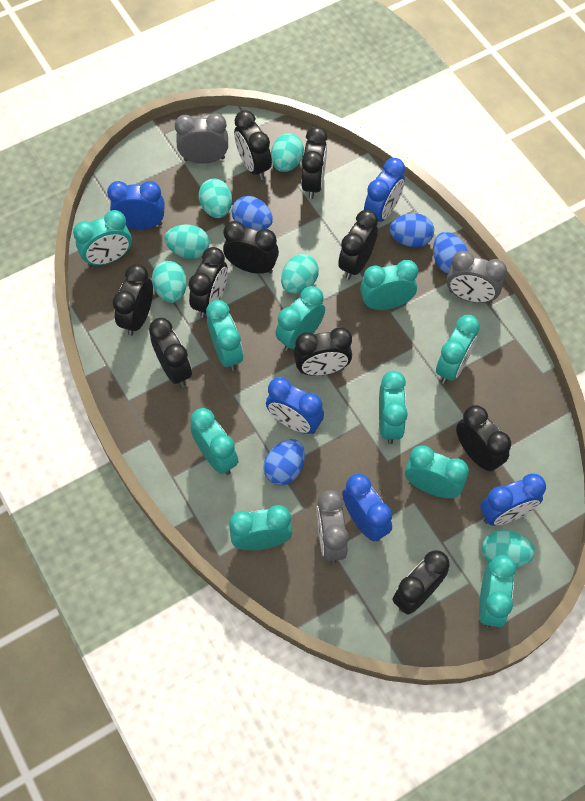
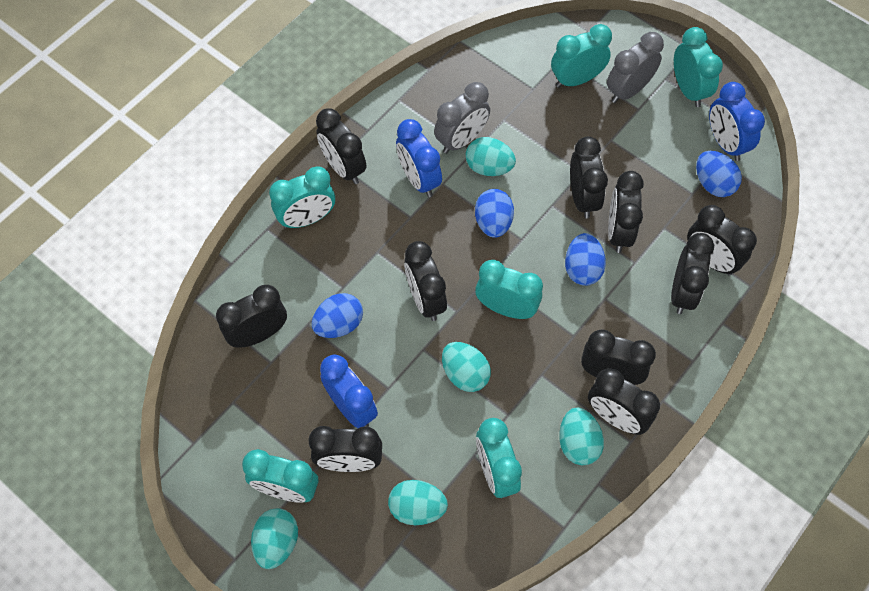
blue clock: 5 -> 3
grey clock: 3 -> 2
turquoise clock: 10 -> 6
turquoise egg: 6 -> 5

